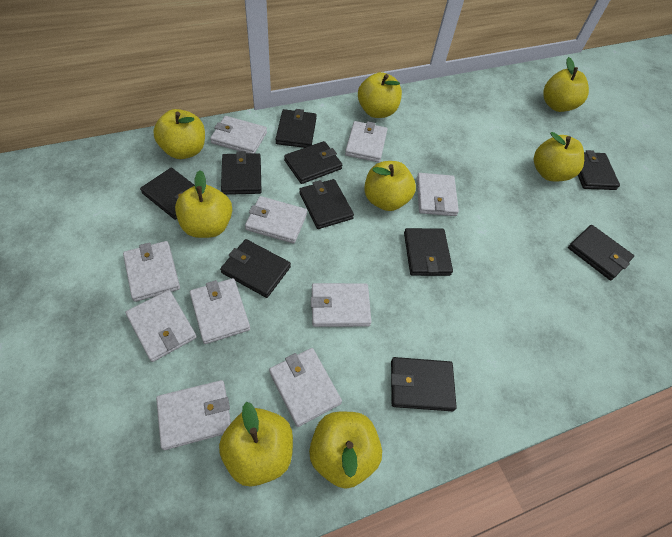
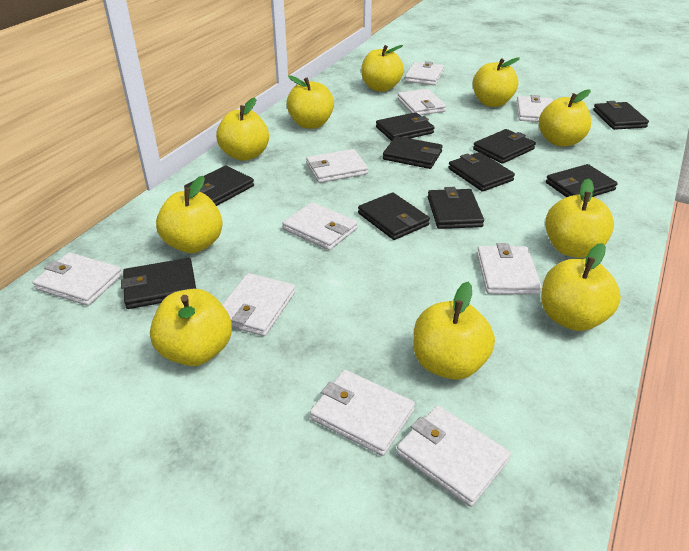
yellow apple: 8 -> 10

